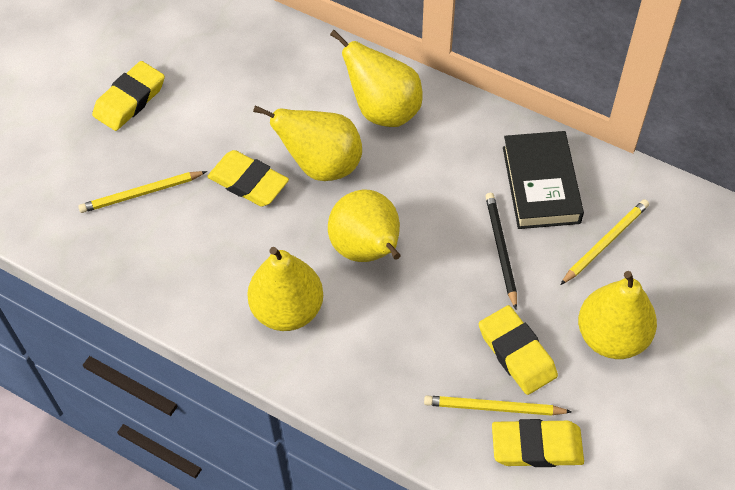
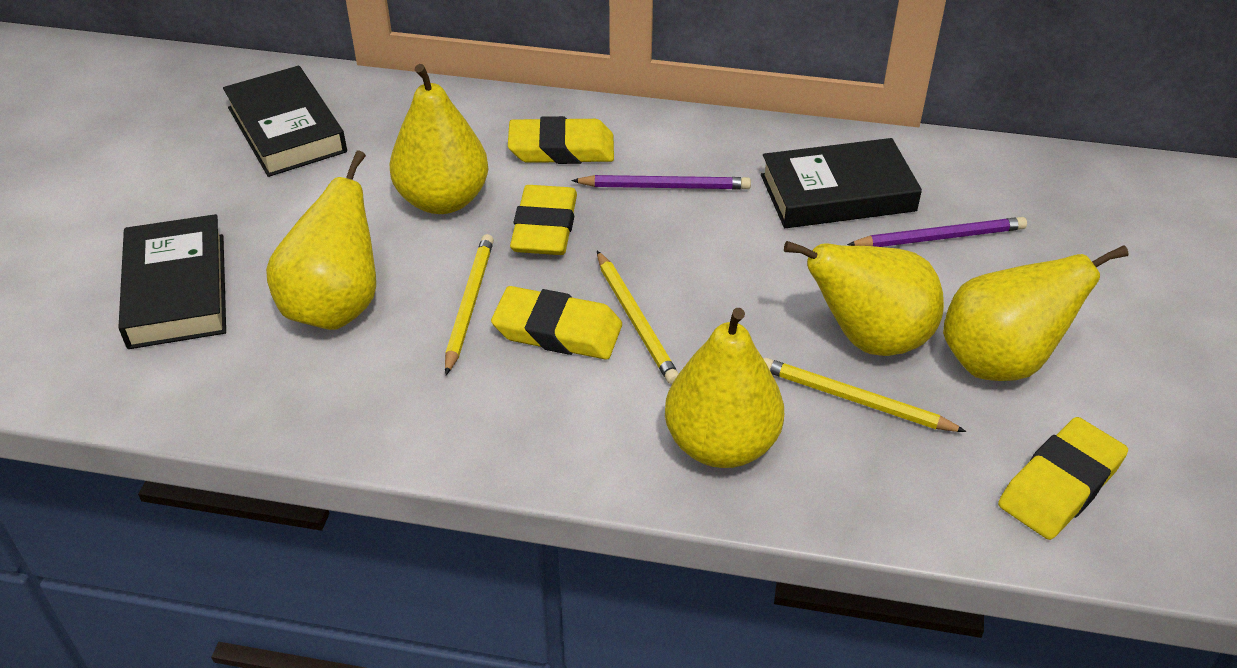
black book: 1 -> 3
black pencil: 1 -> 0
purple pencil: 0 -> 2

